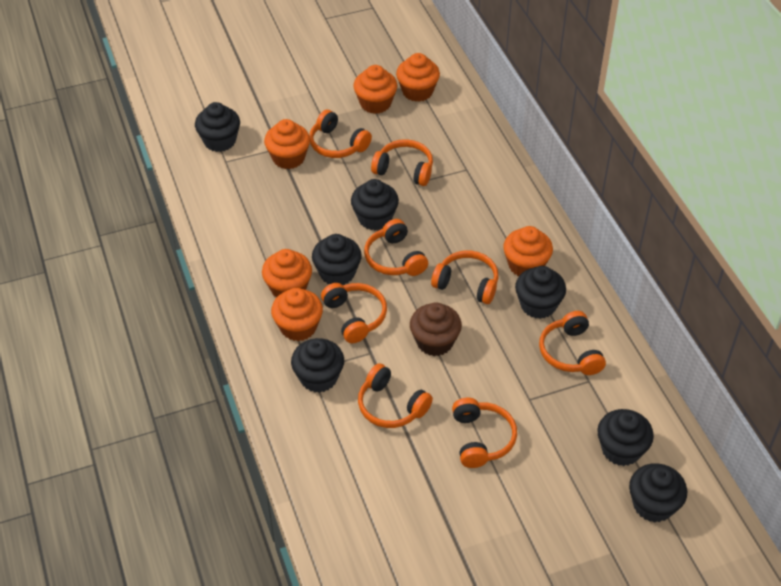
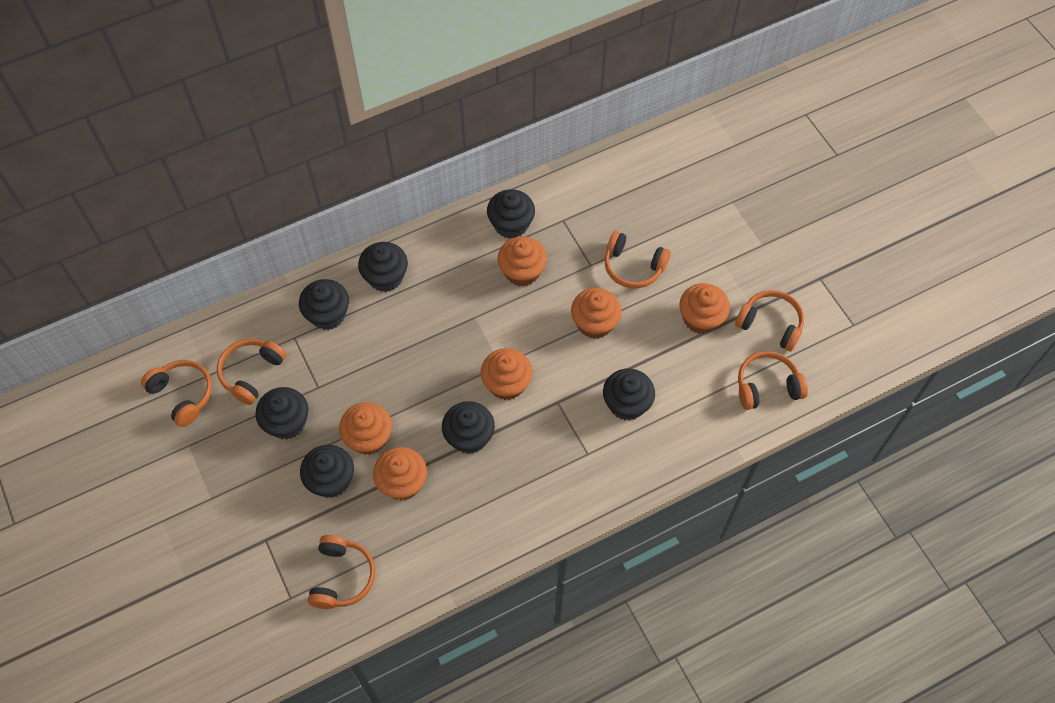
brown cupcake: 1 -> 0
orange headphones: 8 -> 6

